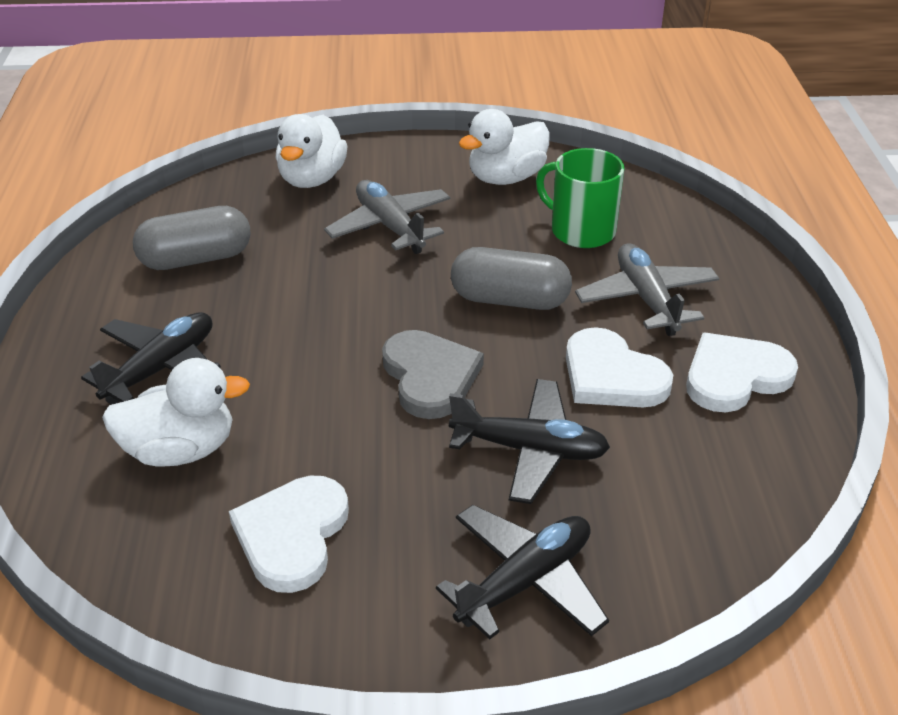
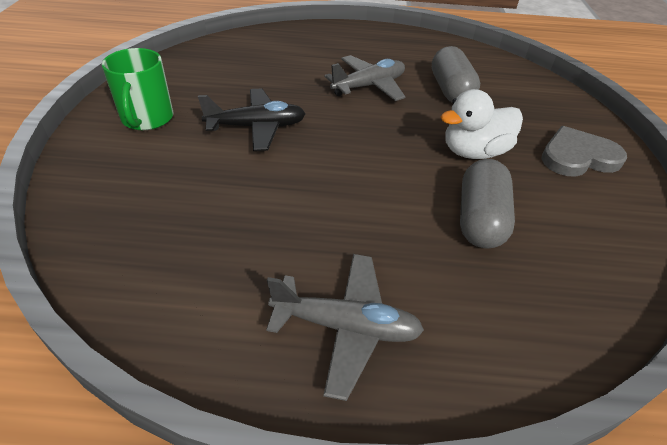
black plane: 3 -> 1
white duck: 3 -> 1
white heart: 3 -> 0

